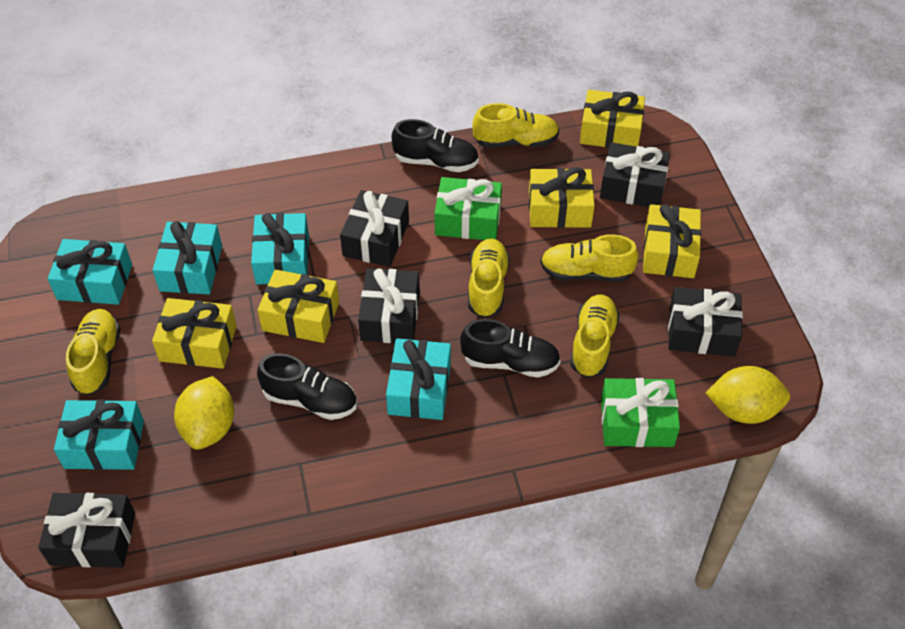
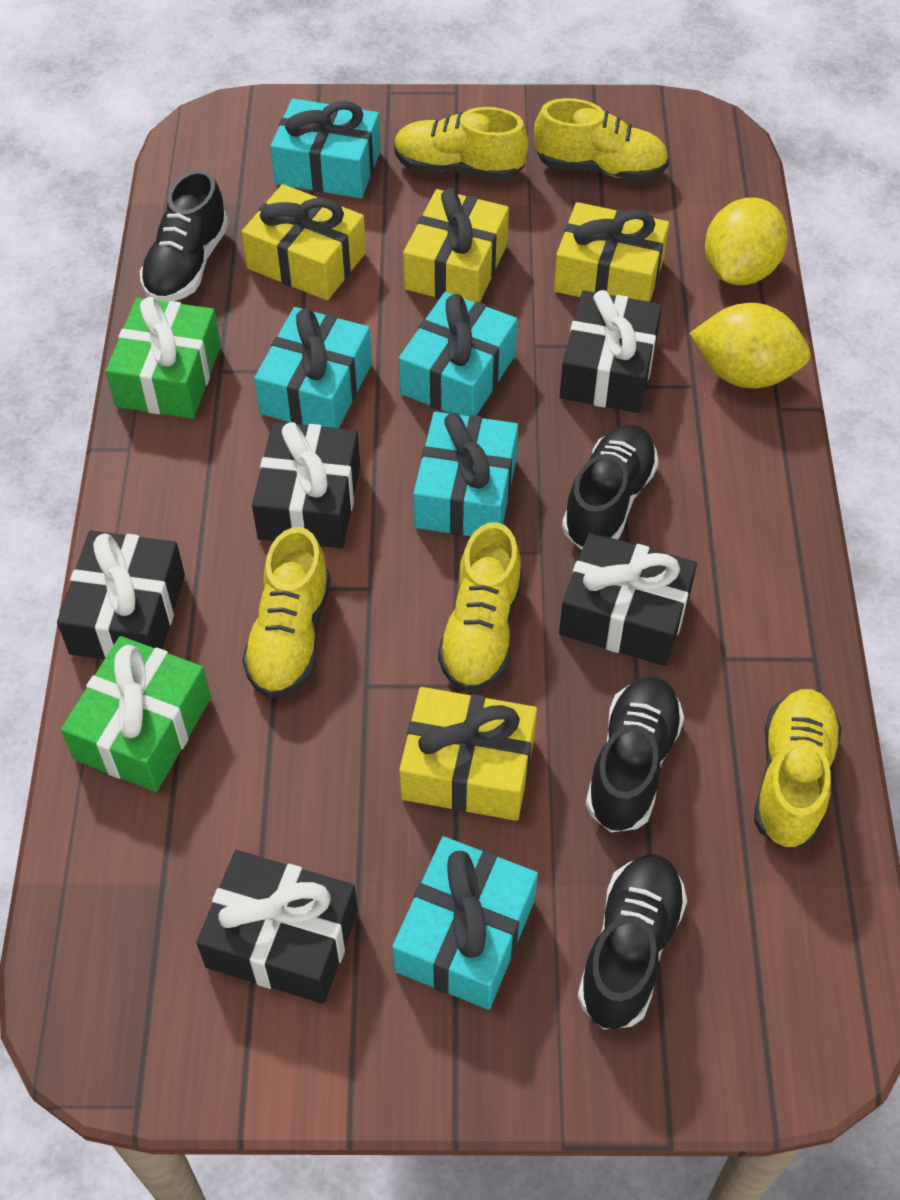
black shoe: 3 -> 4
yellow gift: 5 -> 4

